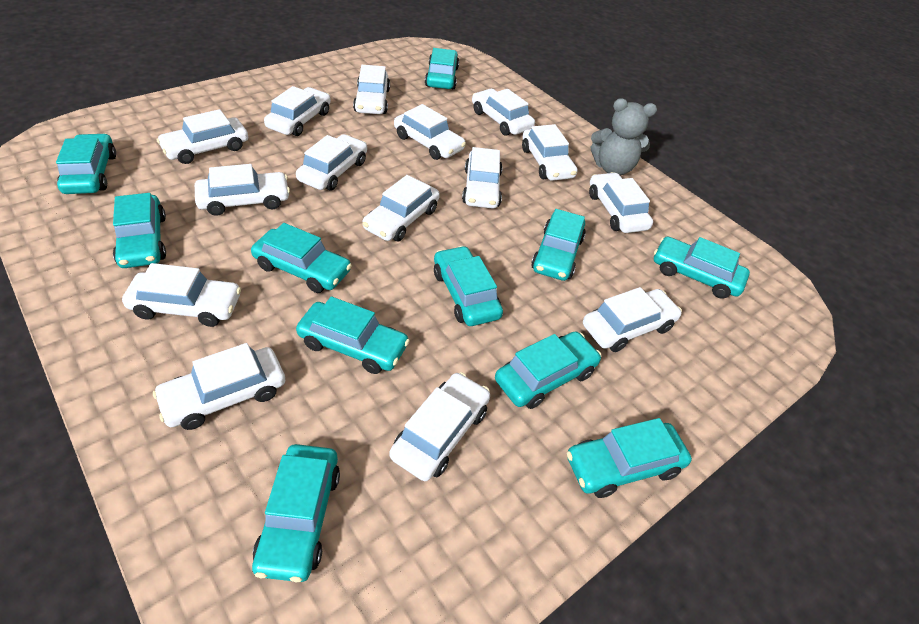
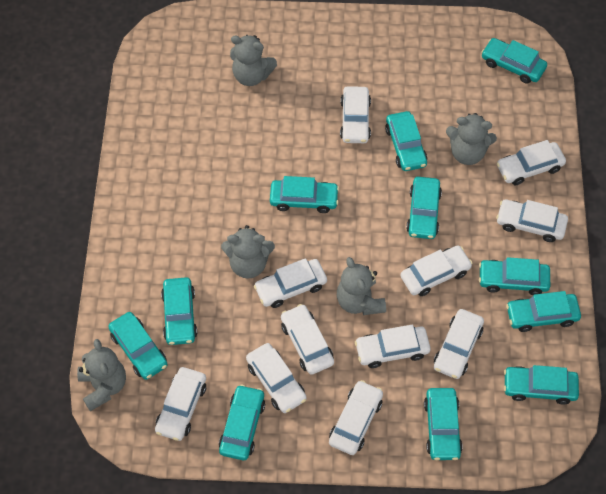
grey teddy bear: 1 -> 5
white car: 15 -> 11

